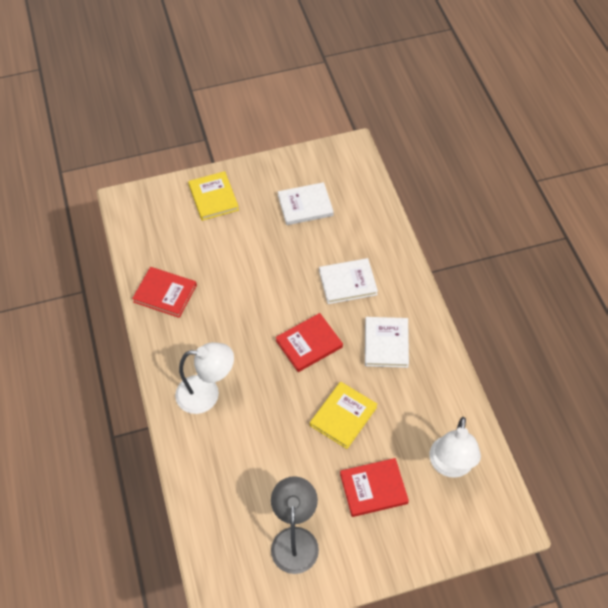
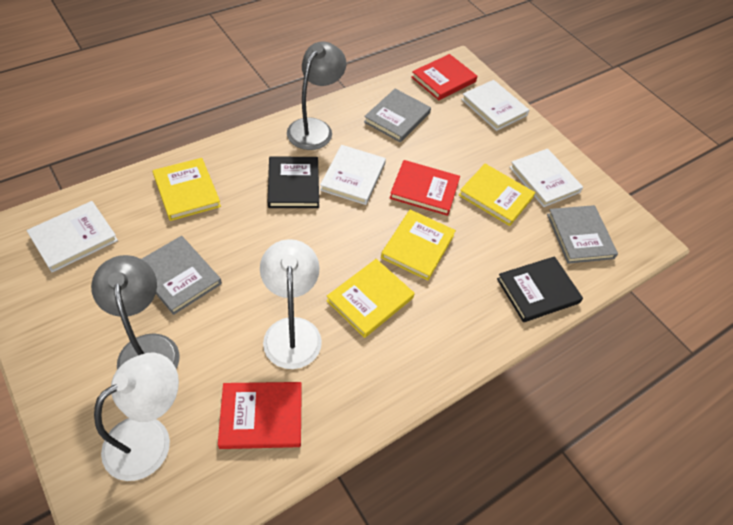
black book: 0 -> 2
grey book: 0 -> 3
grey lamp: 1 -> 2
white book: 3 -> 4
yellow book: 2 -> 4

